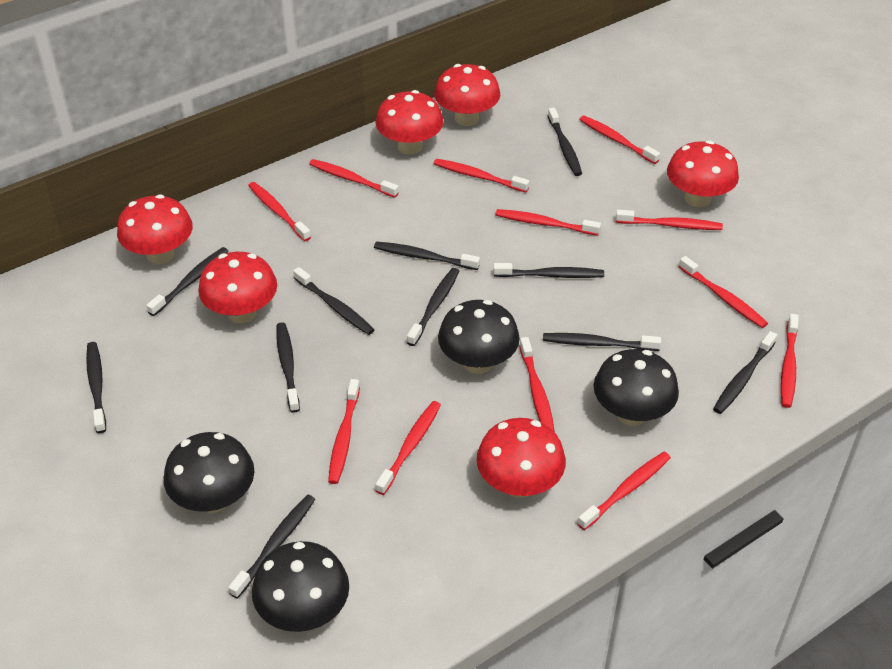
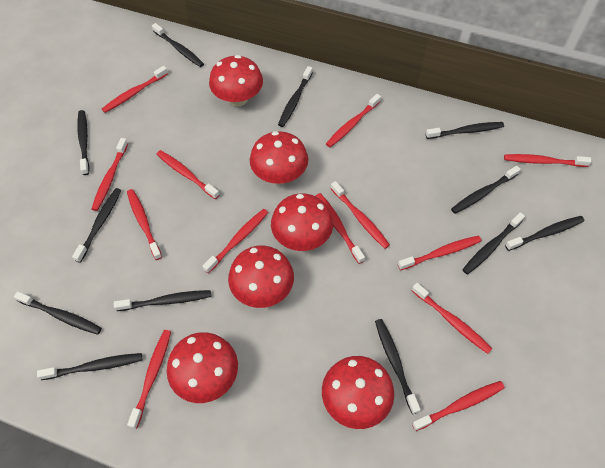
black mushroom: 4 -> 0
black toothbrush: 11 -> 12
red toothbrush: 12 -> 13

